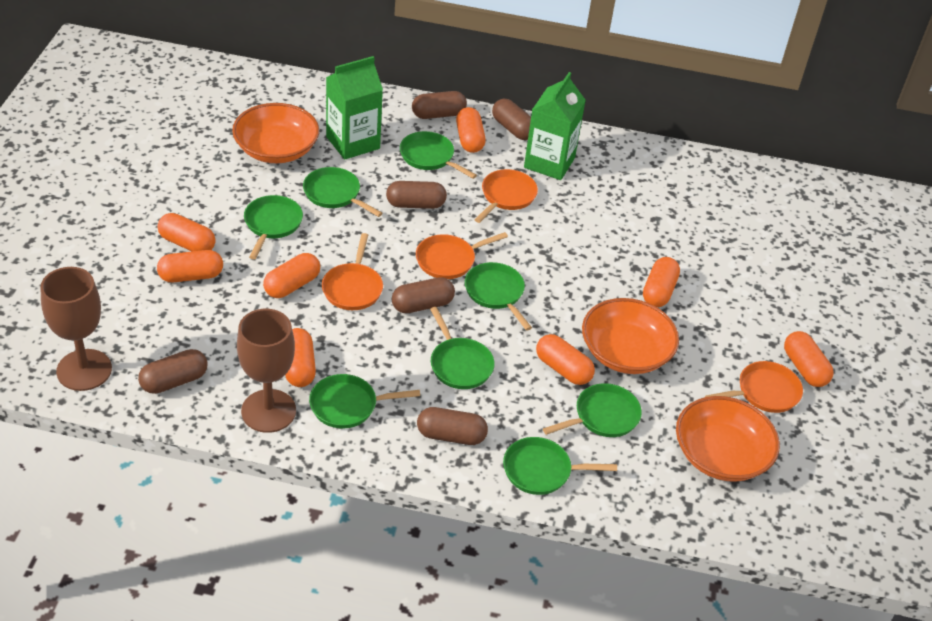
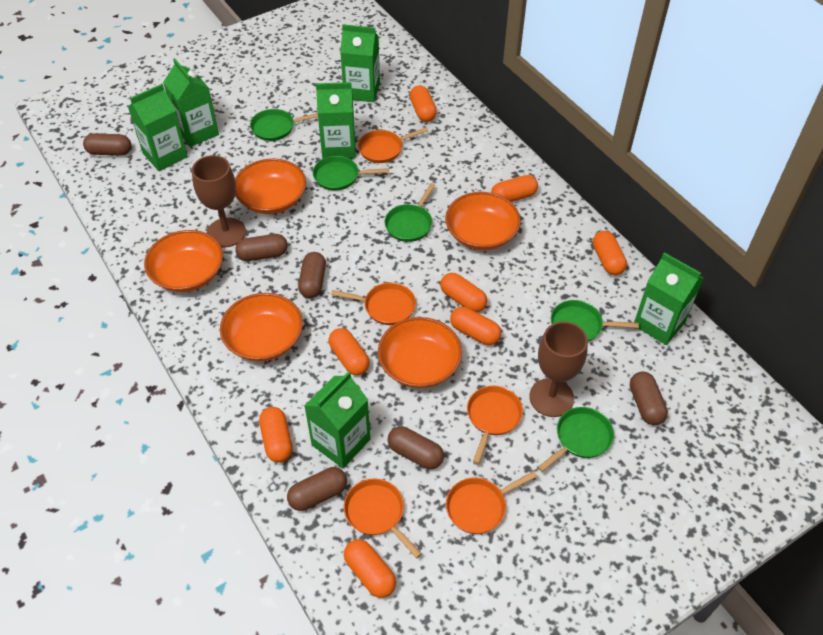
green carton: 2 -> 6
green pan: 8 -> 5
orange bowl: 3 -> 5
orange pan: 4 -> 5

